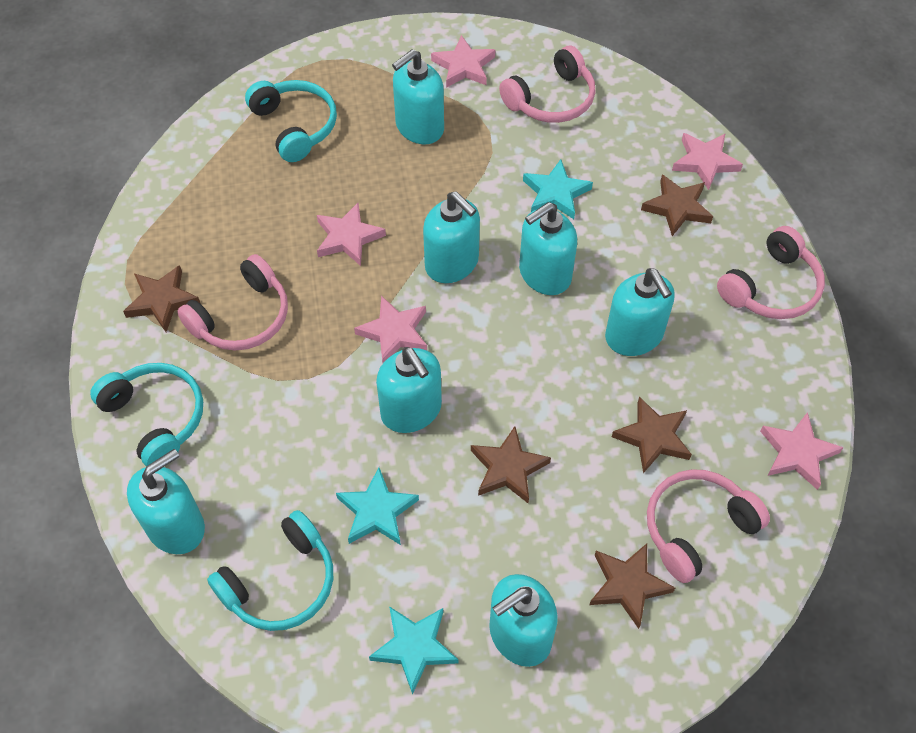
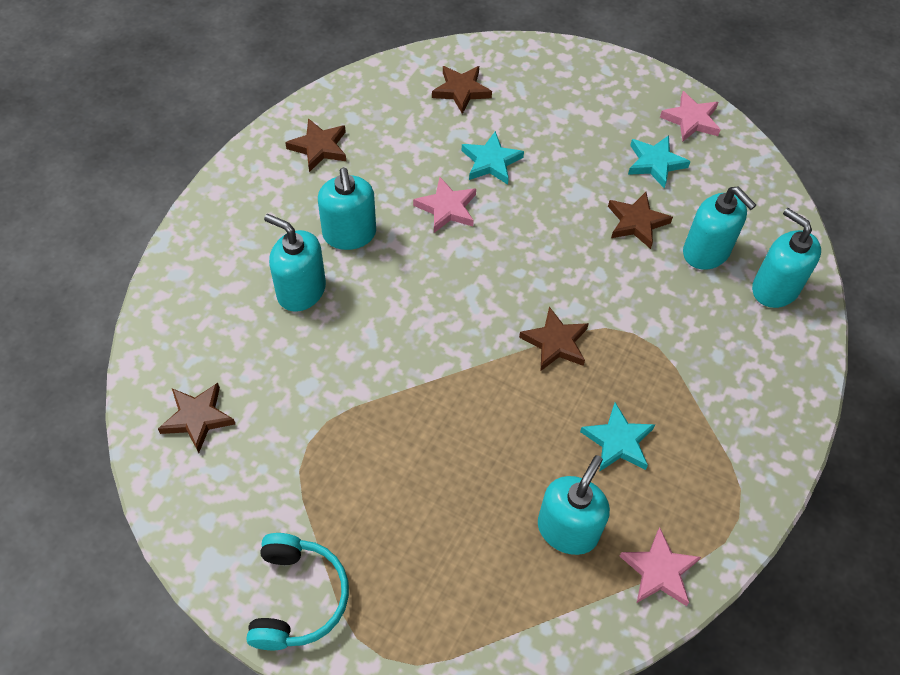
pink headphones: 4 -> 0
pink star: 5 -> 3
turquoise headphones: 3 -> 1
turquoise soap dispenser: 7 -> 5

